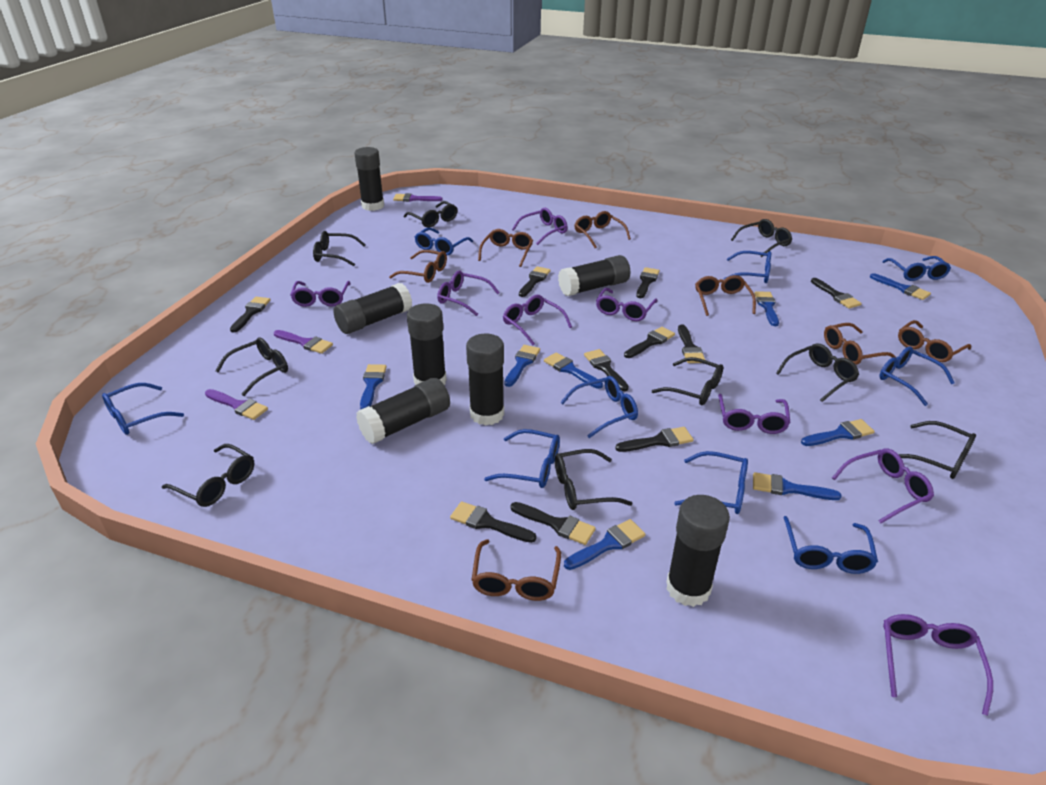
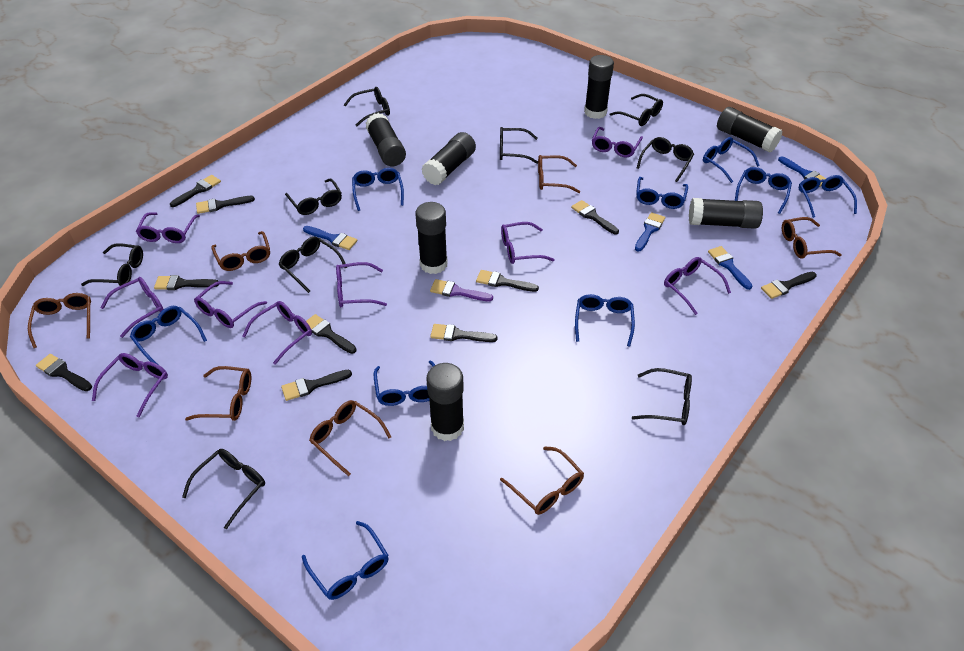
blue brush: 8 -> 4
purple brush: 3 -> 1
purple glasses: 8 -> 9

